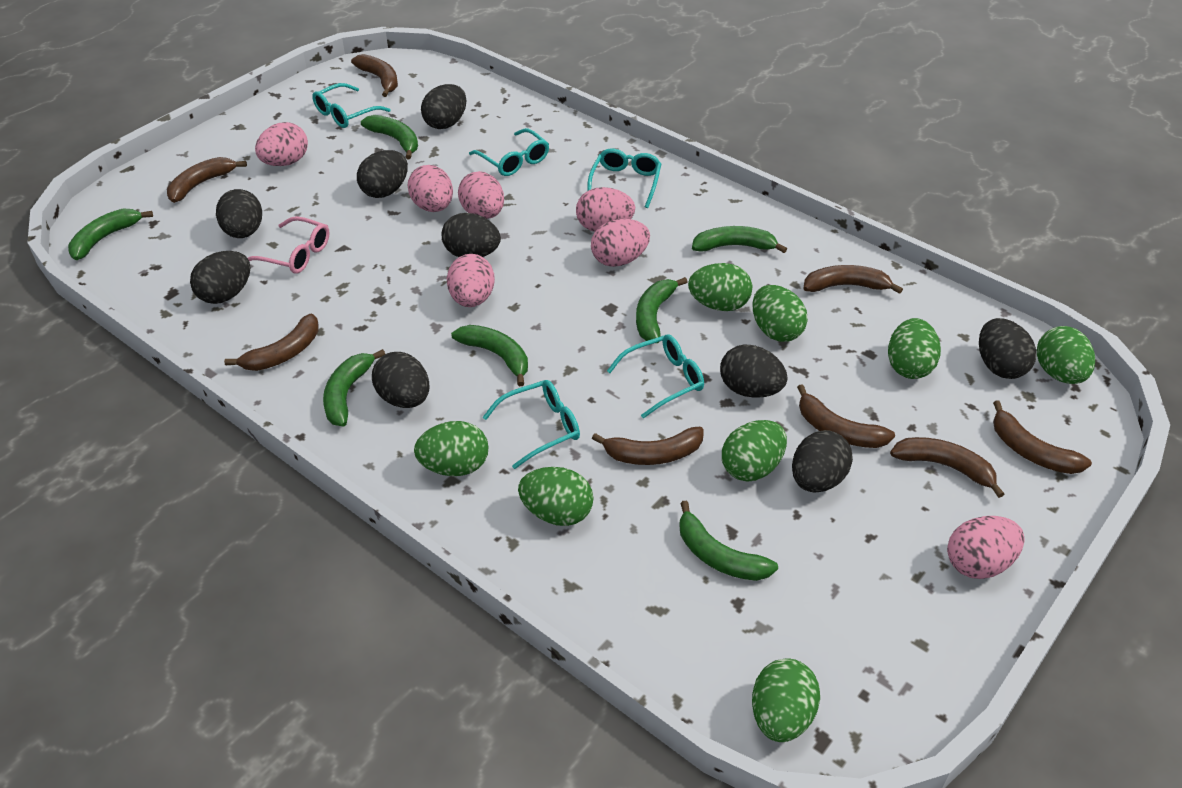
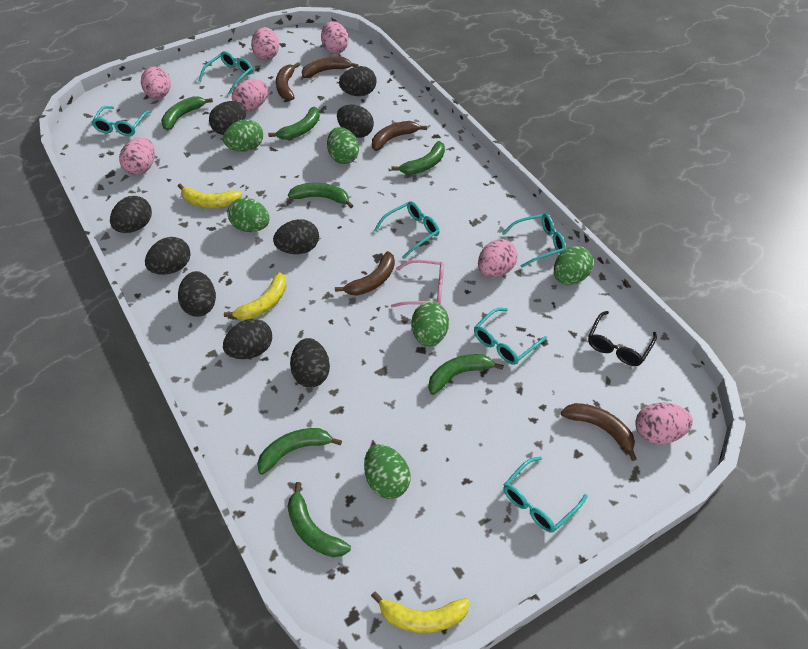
black glasses: 0 -> 1
brown banana: 8 -> 5
green egg: 8 -> 6
turquoise glasses: 5 -> 6
yellow banana: 0 -> 3

